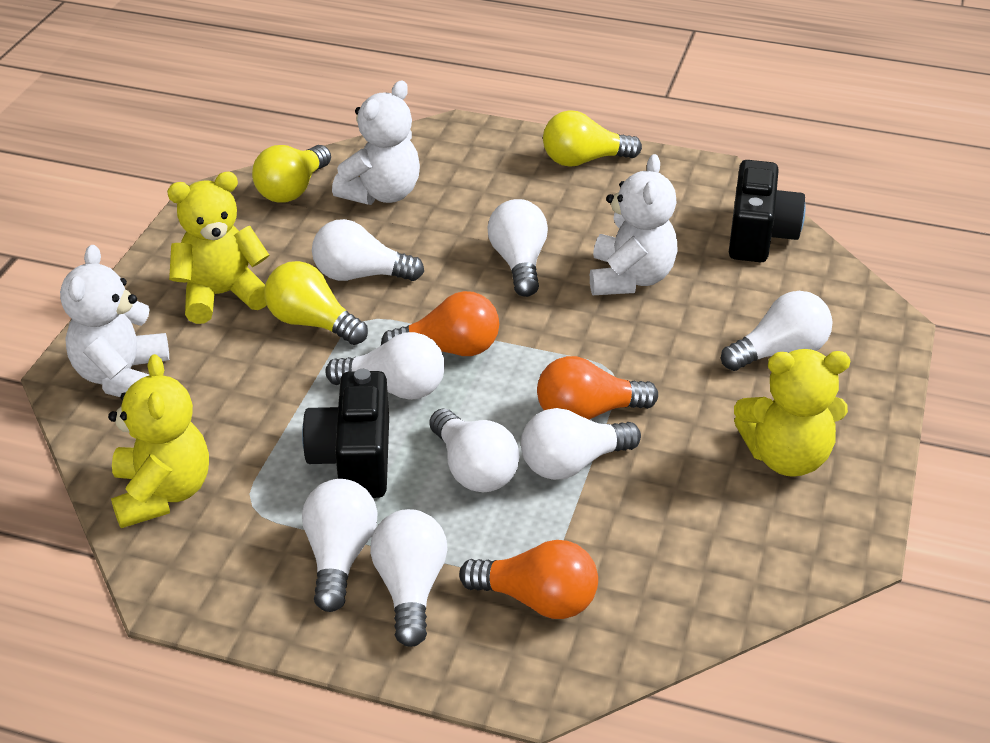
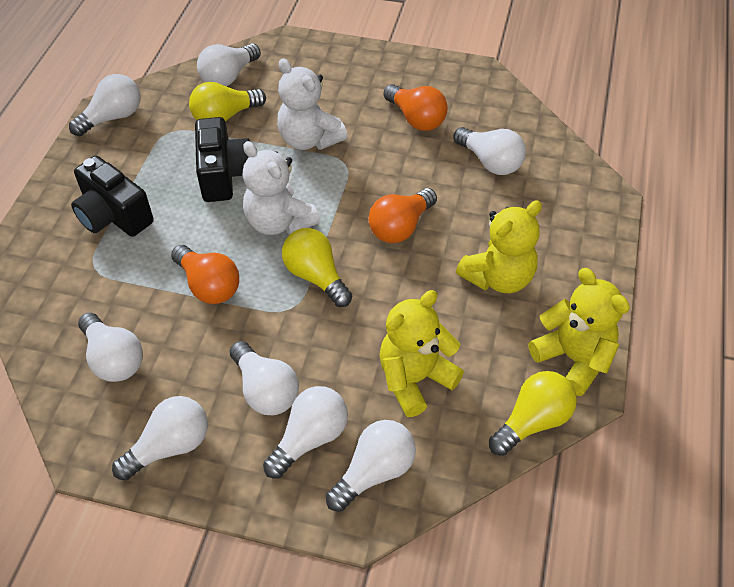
white teddy bear: 3 -> 2

